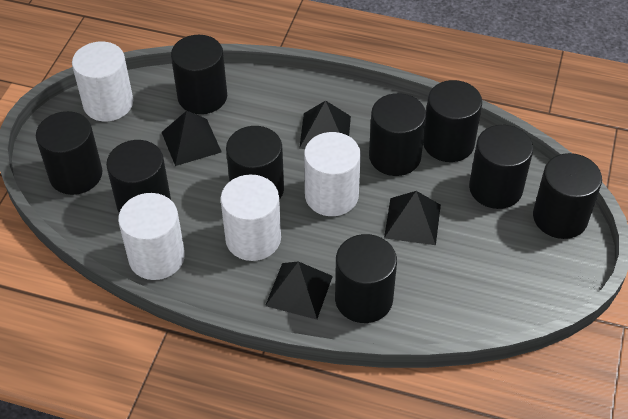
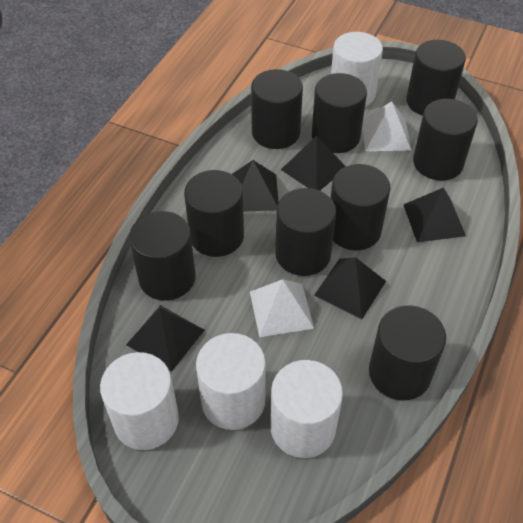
black pyramid: 4 -> 5
white pyramid: 0 -> 2

